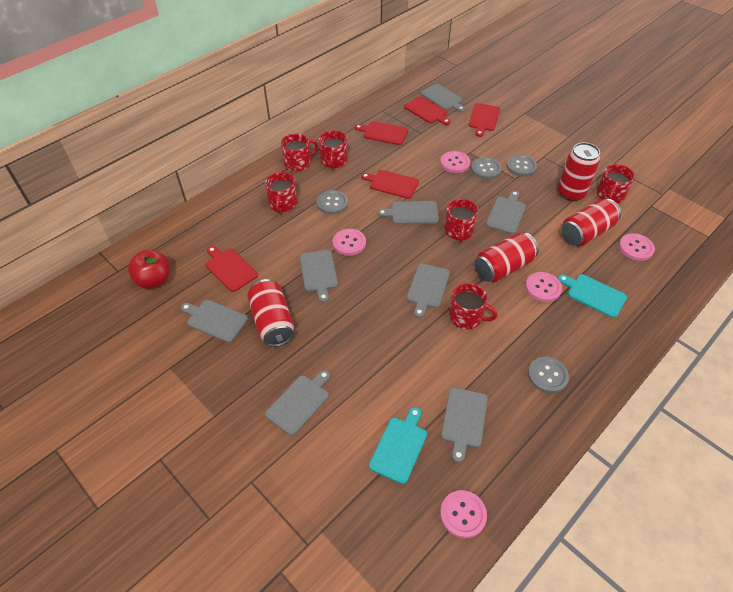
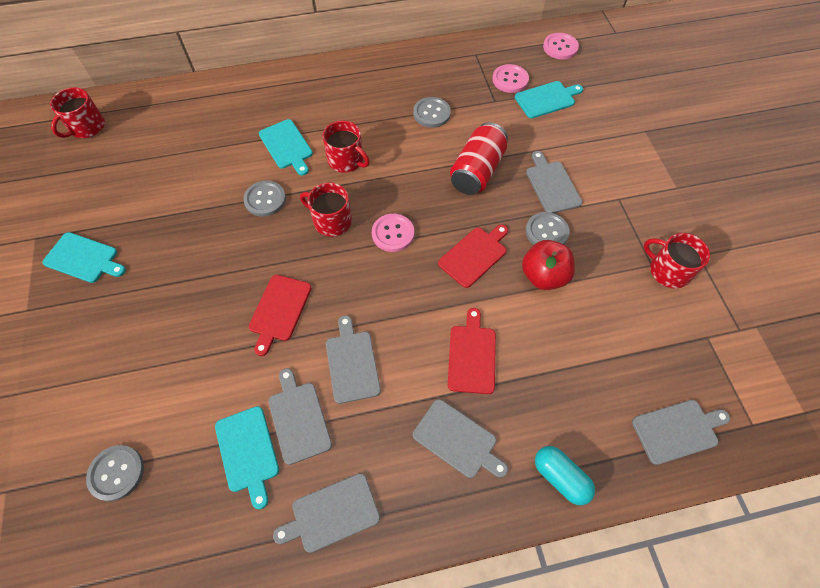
grey cutting board: 8 -> 6
pink button: 5 -> 3
red can: 4 -> 1
red cutting board: 5 -> 3
red mug: 6 -> 4
turquoise capsule: 0 -> 1
turquoise cutting board: 2 -> 4

